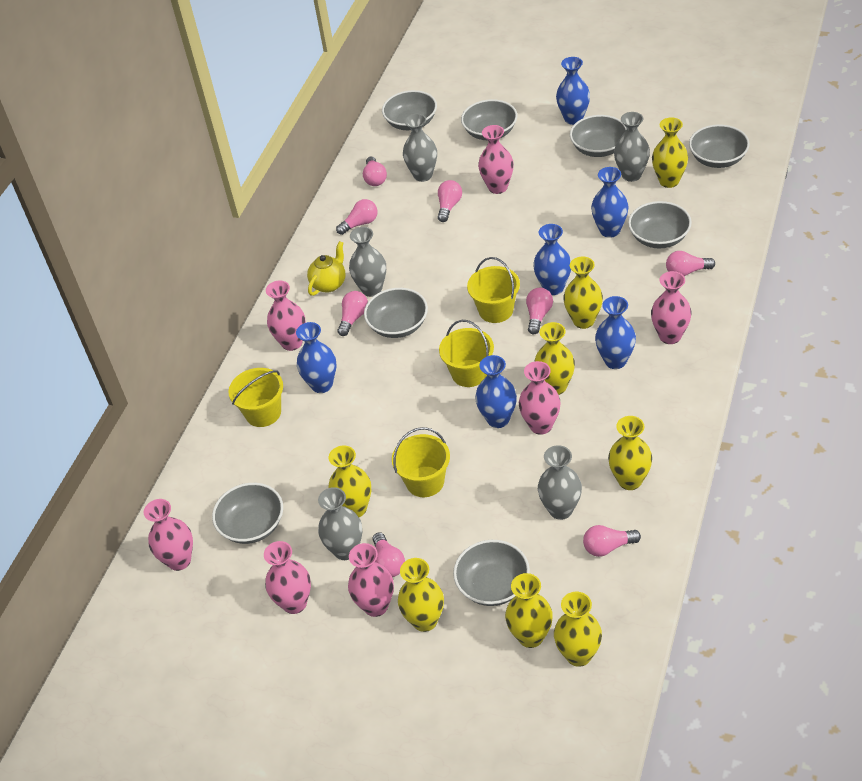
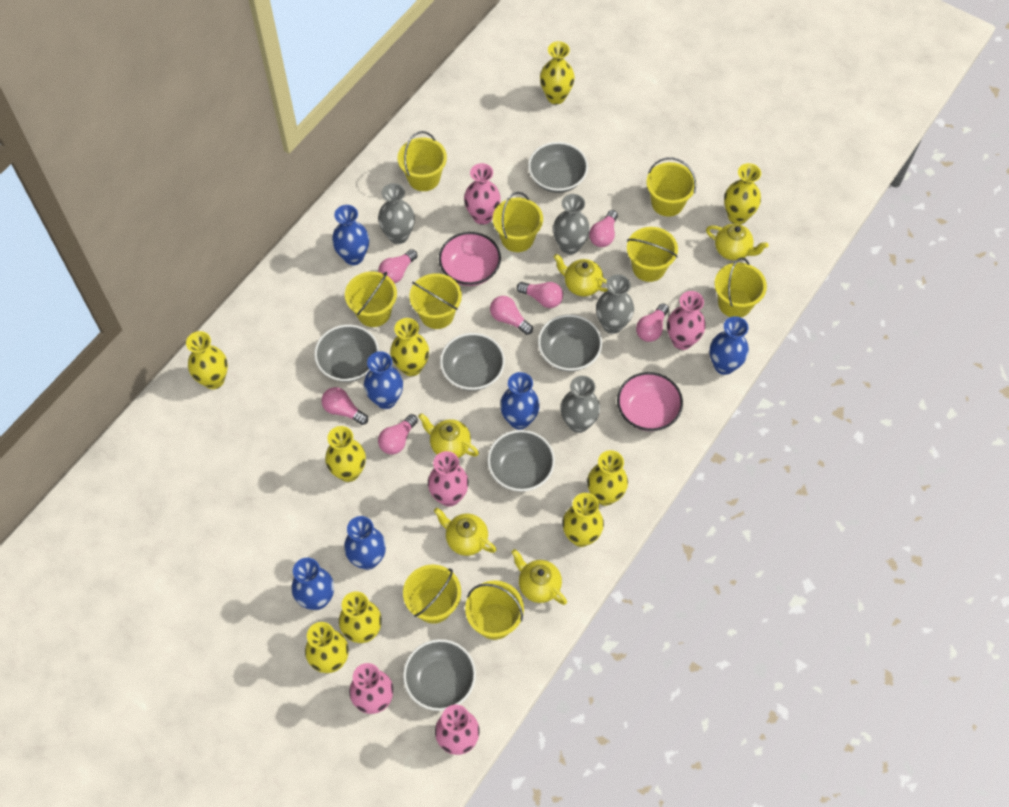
grey bowl: 8 -> 6
grey vase: 5 -> 4
pink bowl: 0 -> 2
pink light bulb: 8 -> 7
pink vase: 7 -> 5
yellow bucket: 4 -> 9
yellow teapot: 1 -> 5
yellow vase: 8 -> 9

